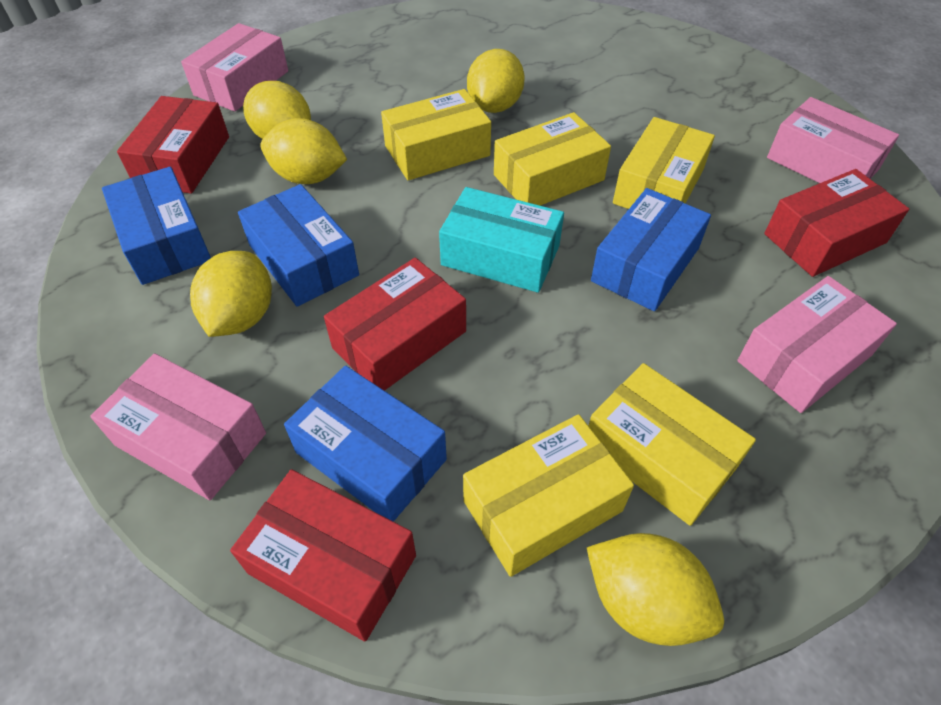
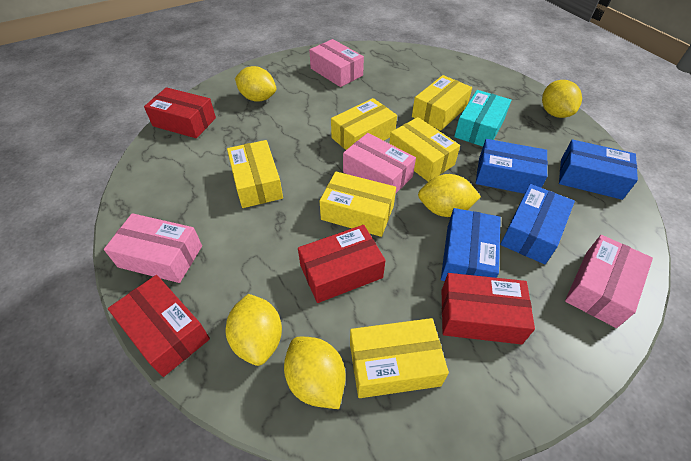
yellow box: 5 -> 6

